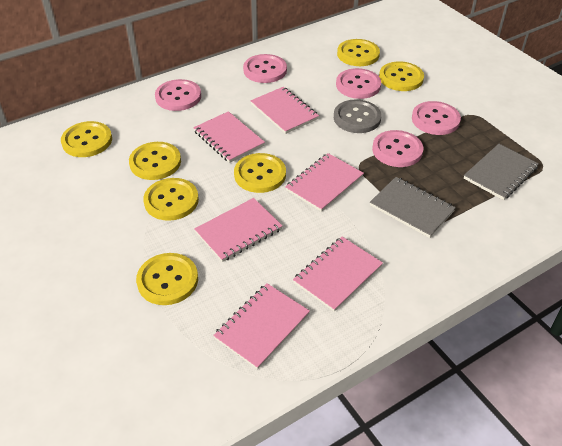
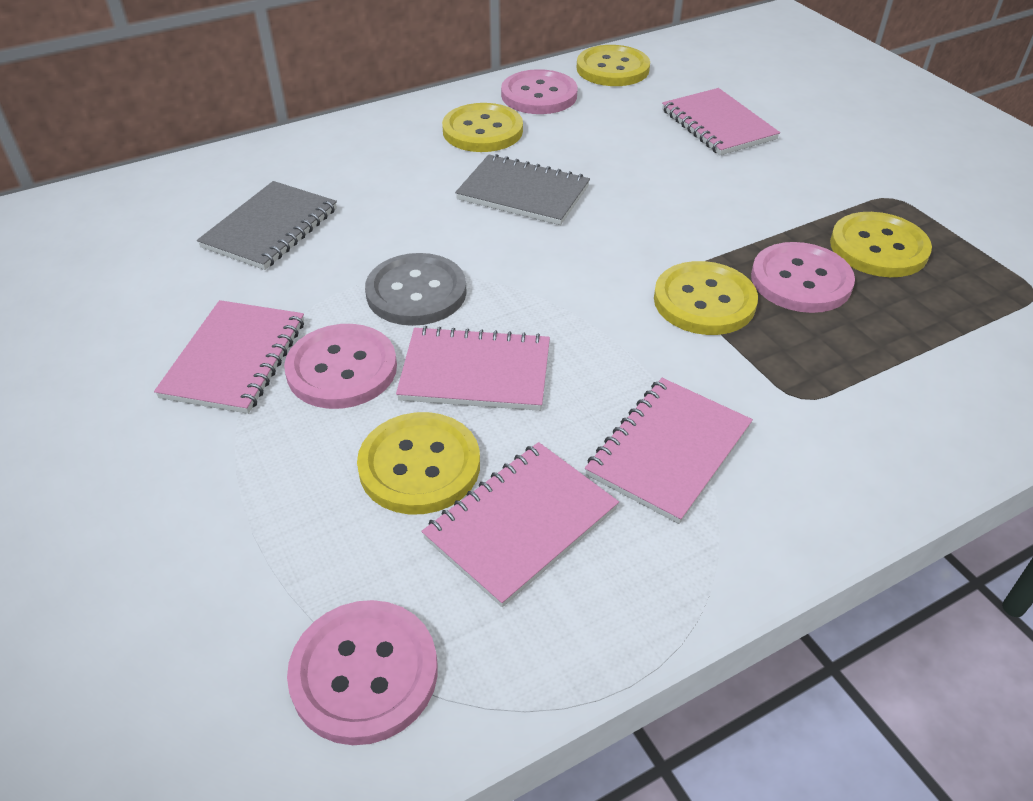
pink button: 5 -> 4
pink notebook: 6 -> 5
yellow button: 7 -> 5

